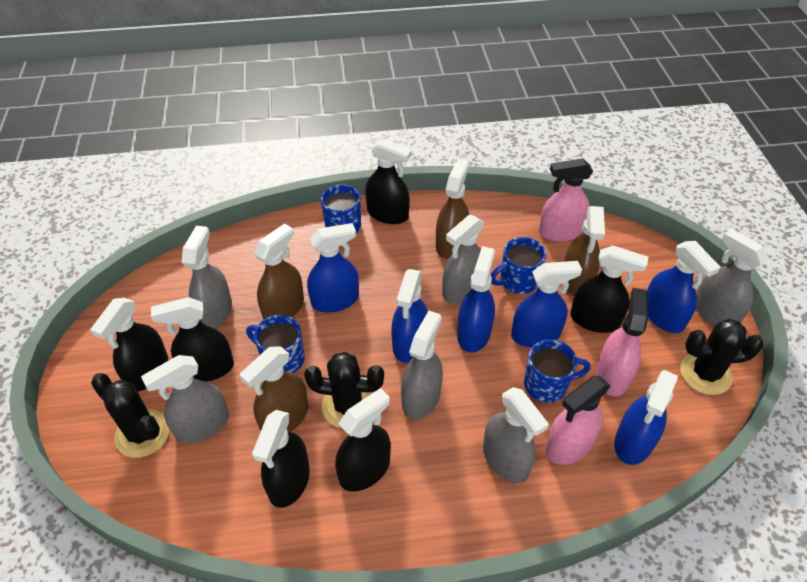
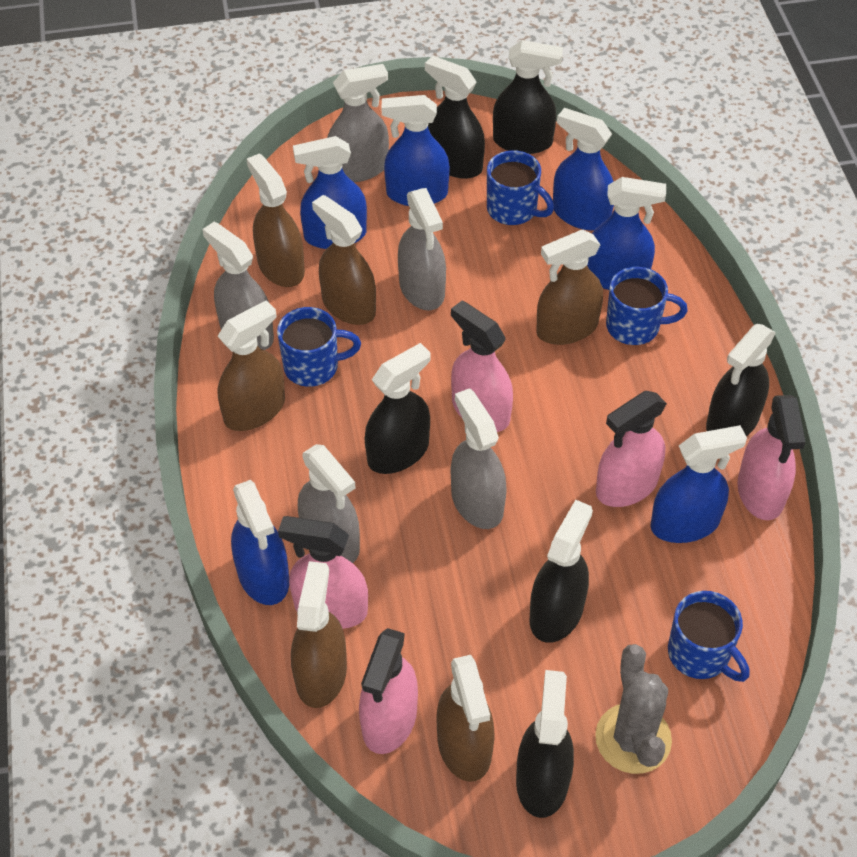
black cactus: 3 -> 0
brown spray bottle: 4 -> 6
grey cactus: 0 -> 1
grey spray bottle: 6 -> 5
pink spray bottle: 3 -> 5

